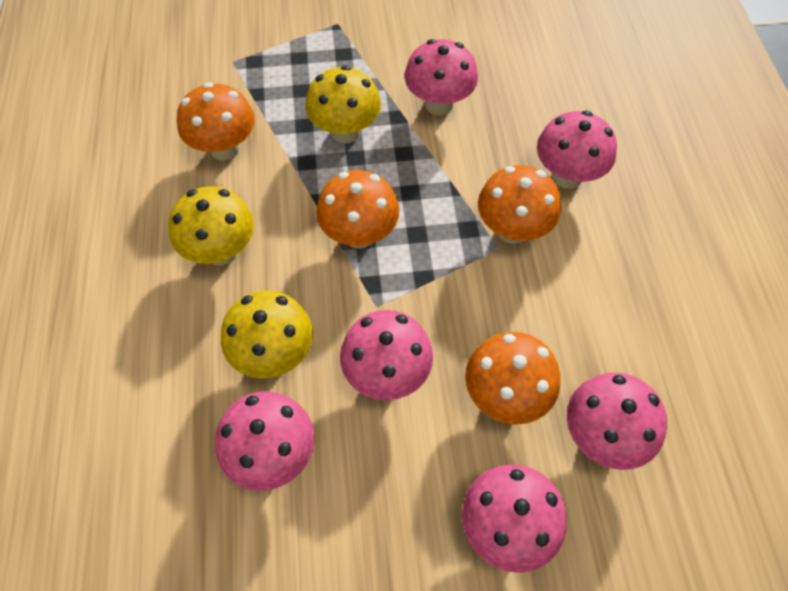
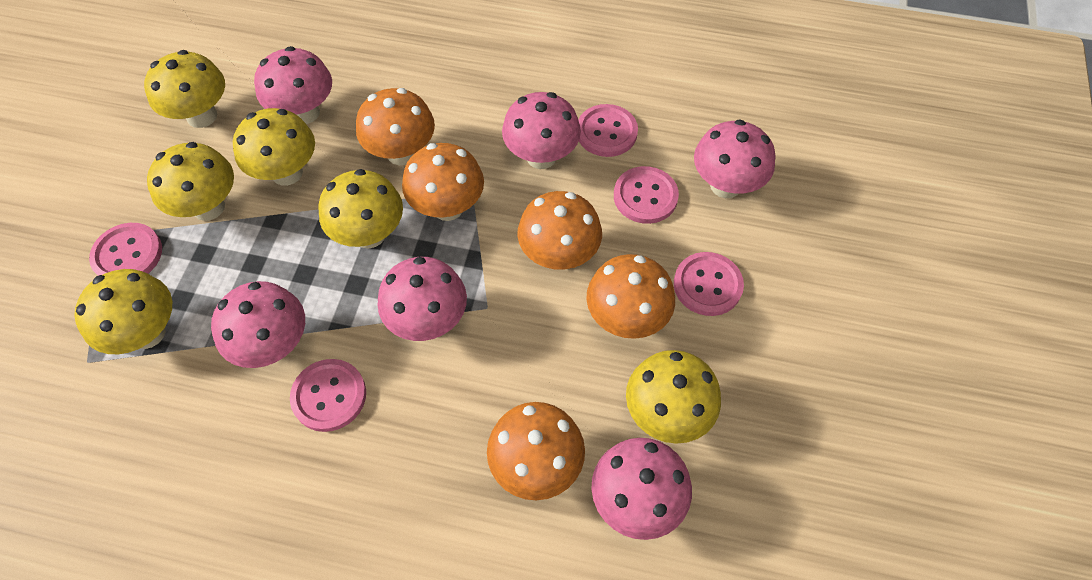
orange mushroom: 4 -> 5
pink button: 0 -> 5
yellow mushroom: 3 -> 6

